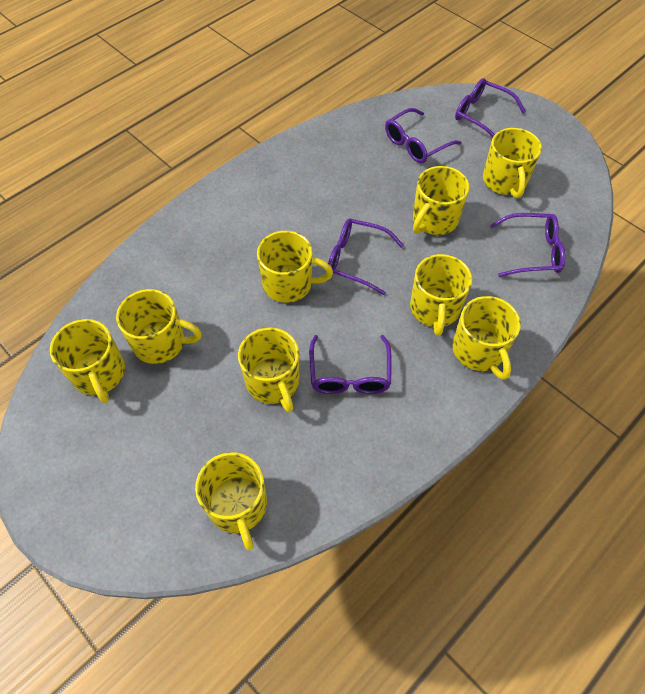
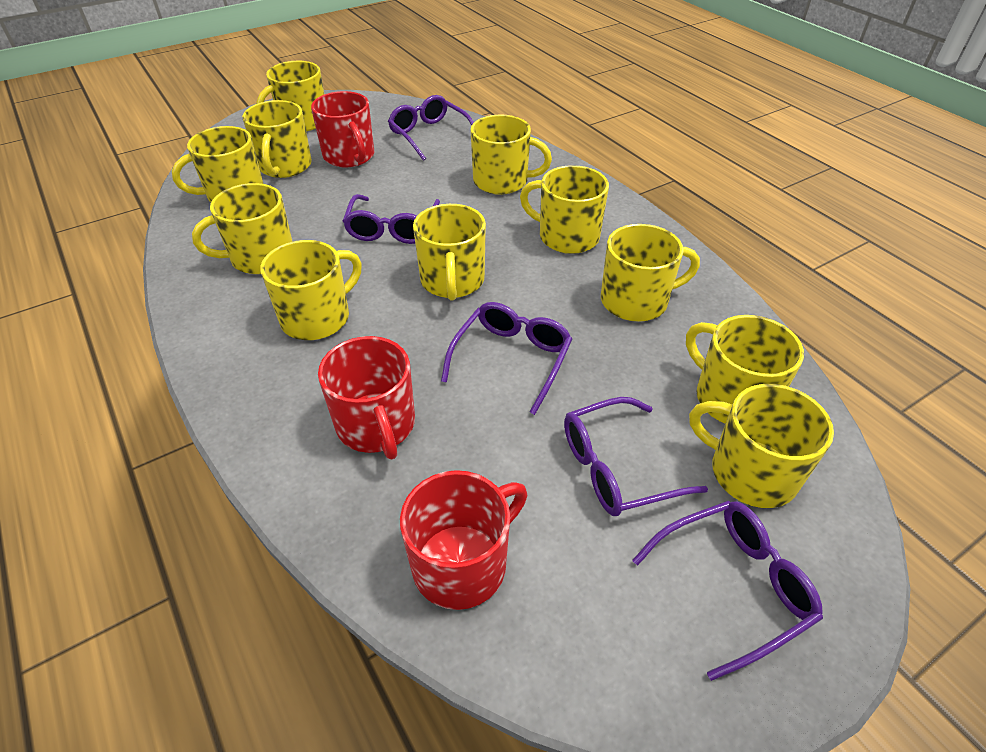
red mug: 0 -> 3
yellow mug: 9 -> 11

